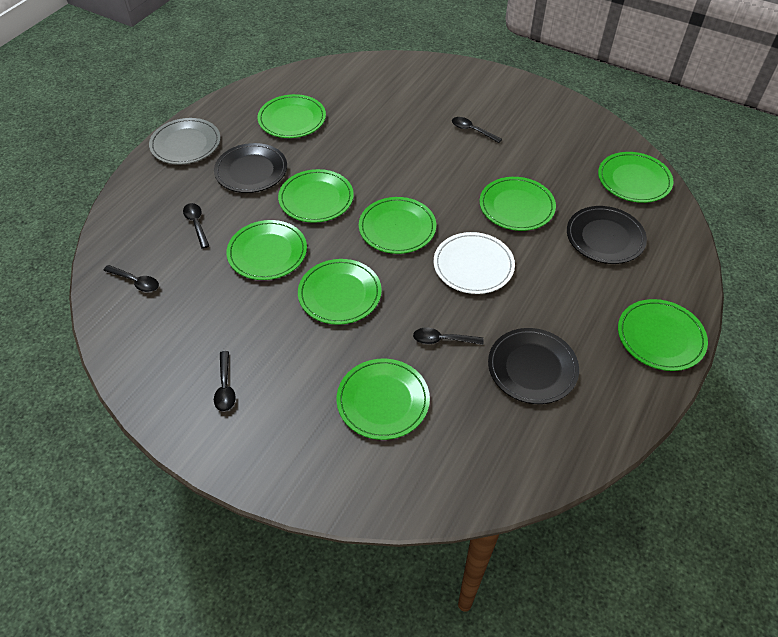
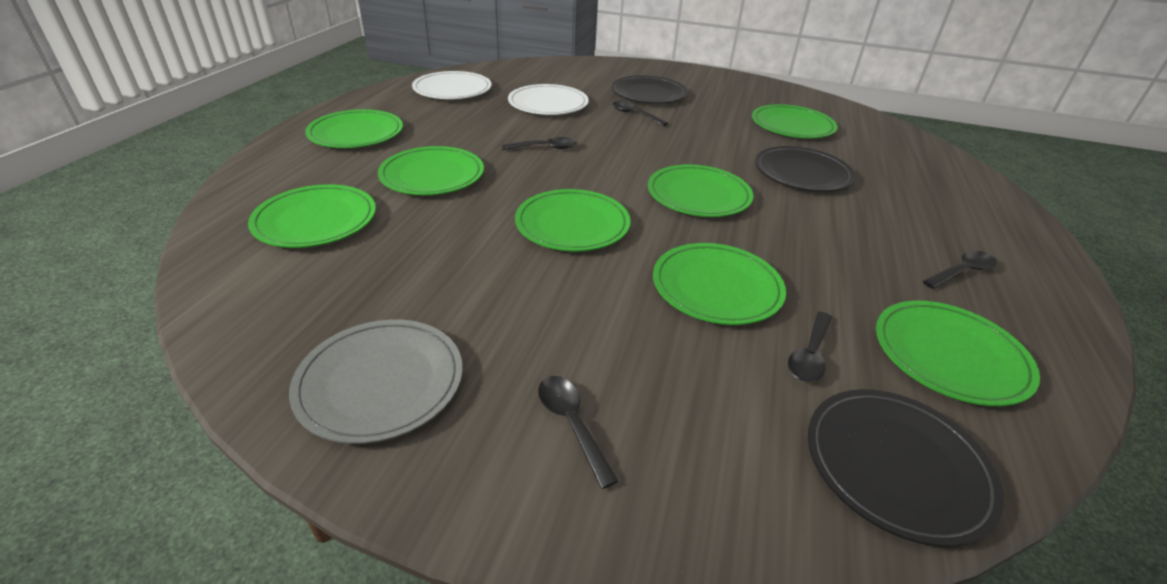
green plate: 9 -> 8
white plate: 1 -> 2

